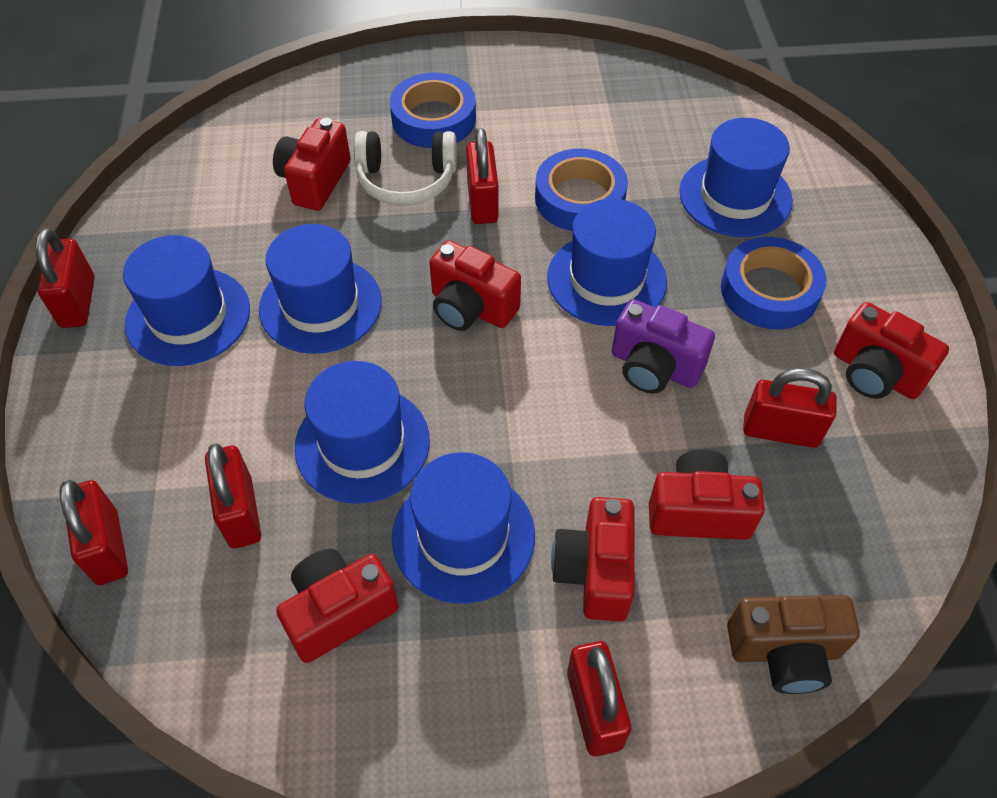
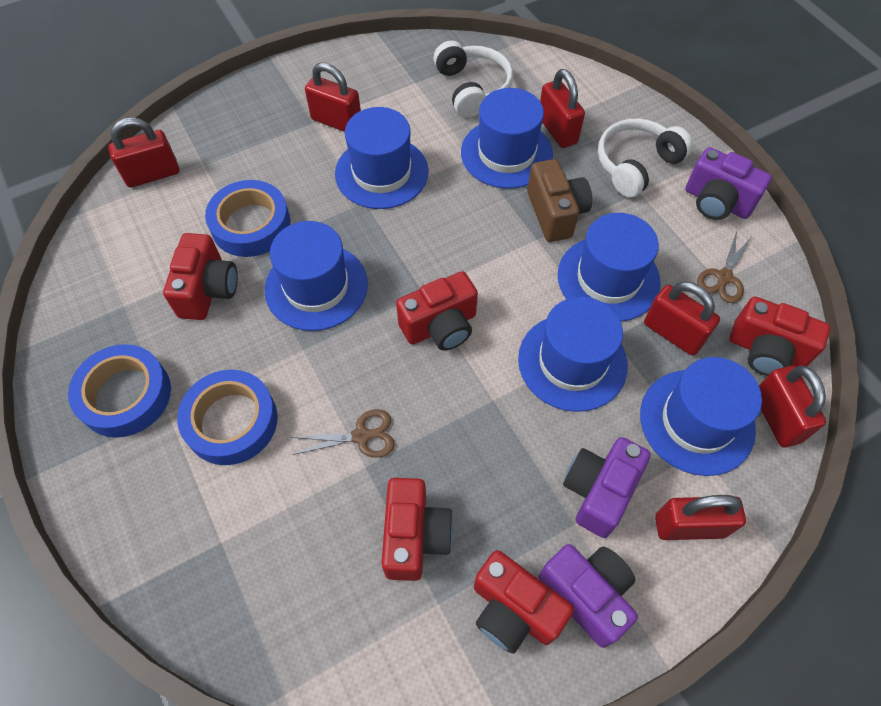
brown scissors: 0 -> 2
purple camera: 1 -> 3
red camera: 6 -> 5
white headphones: 1 -> 2

